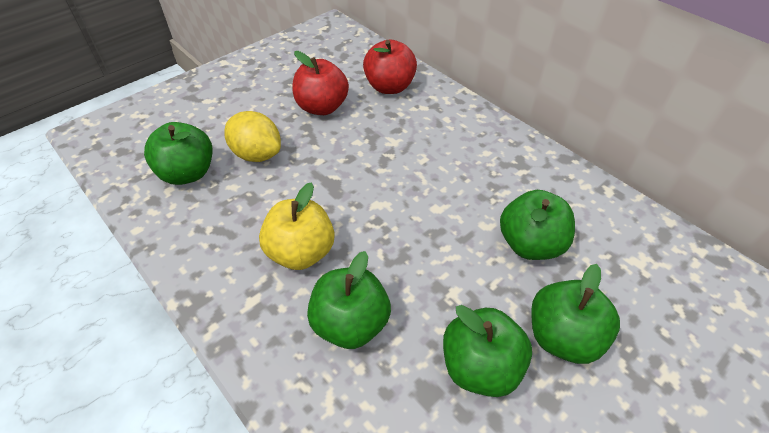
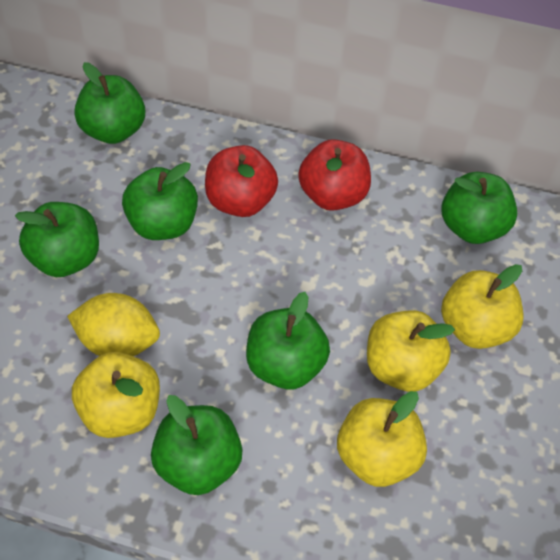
green apple: 5 -> 6
yellow apple: 1 -> 4

